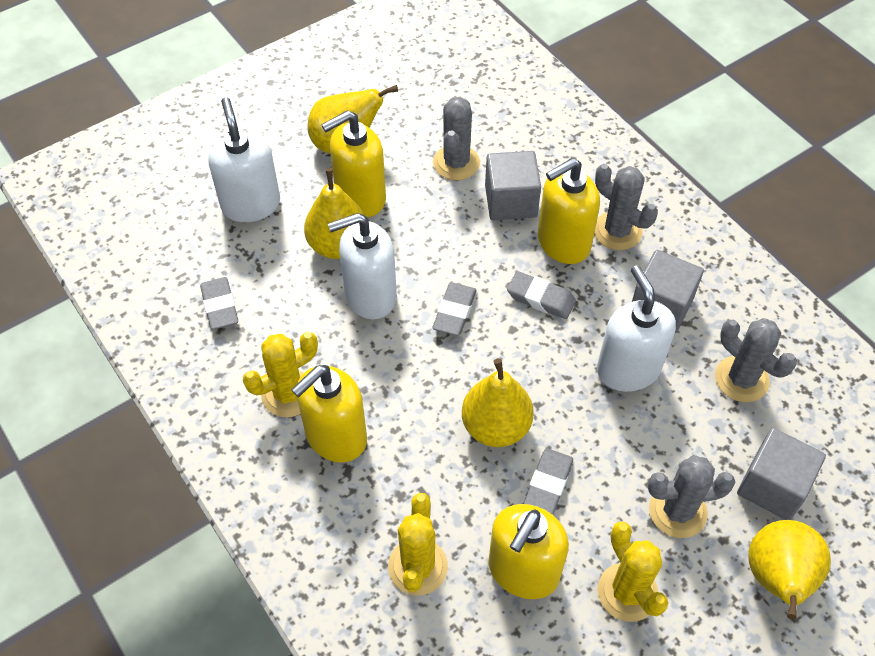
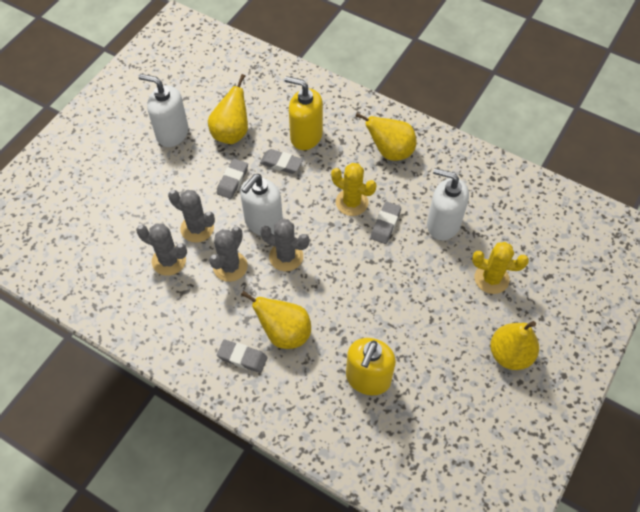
grey cube: 3 -> 0
yellow cactus: 3 -> 2
yellow soap dispenser: 4 -> 2

